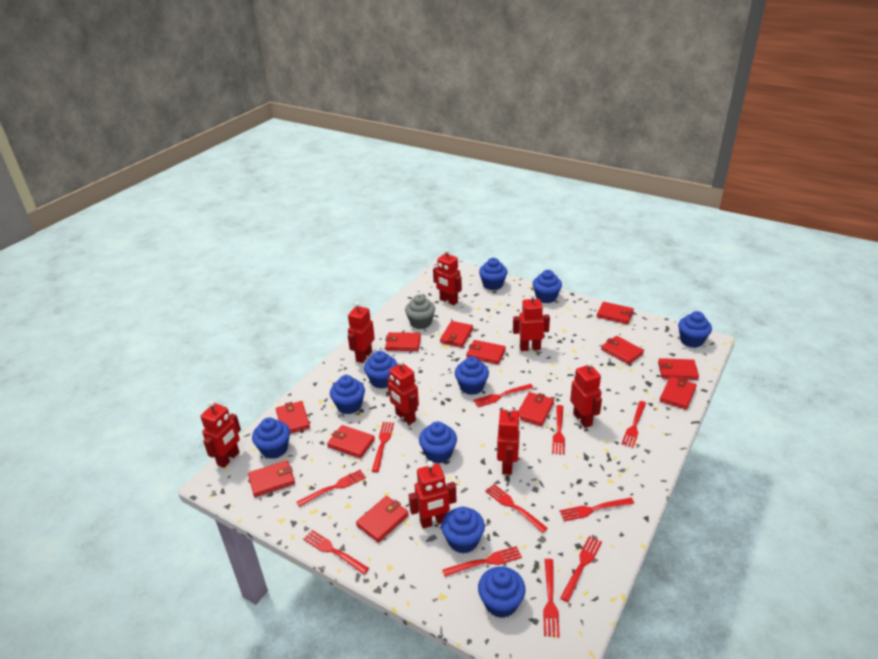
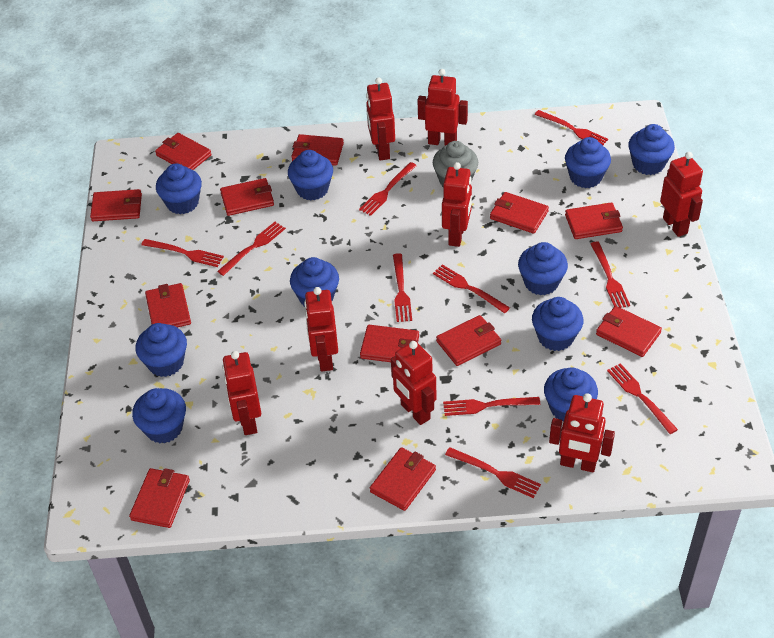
red fork: 11 -> 10

